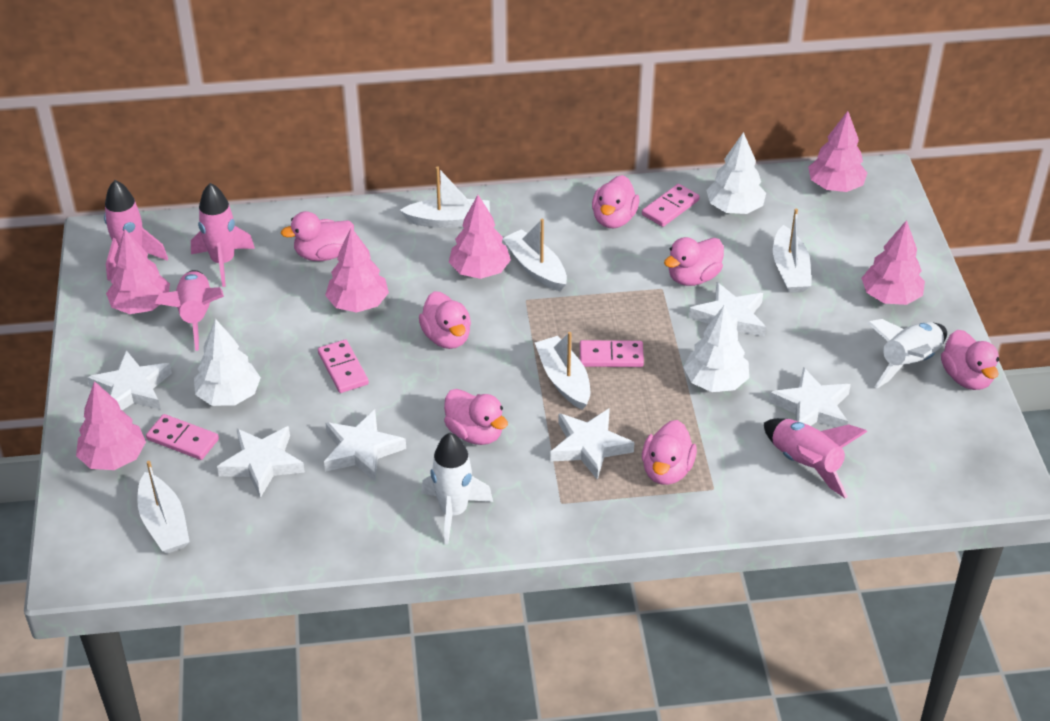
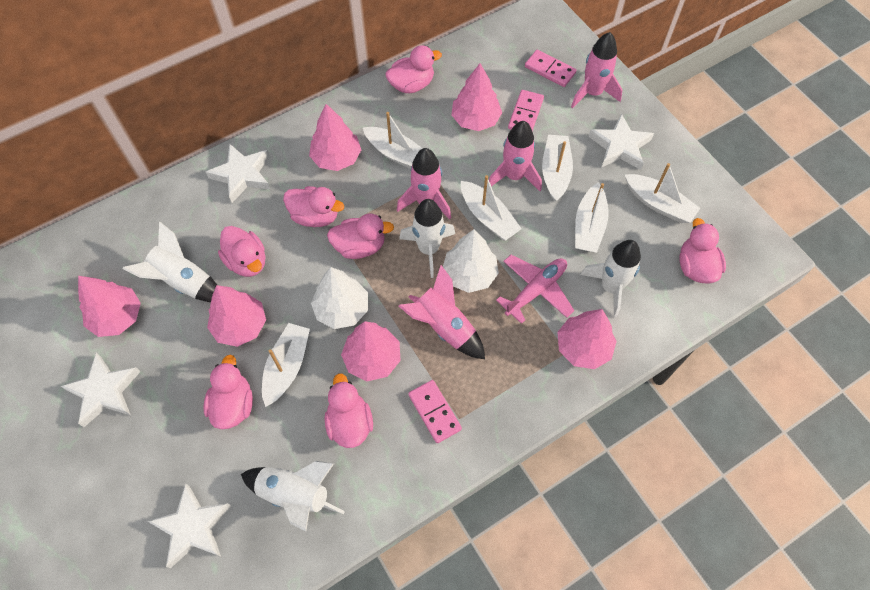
pink domino: 4 -> 3
pink plane: 0 -> 1
white boat: 5 -> 6
white rocket: 2 -> 4
white star: 6 -> 4
white tree: 3 -> 2

